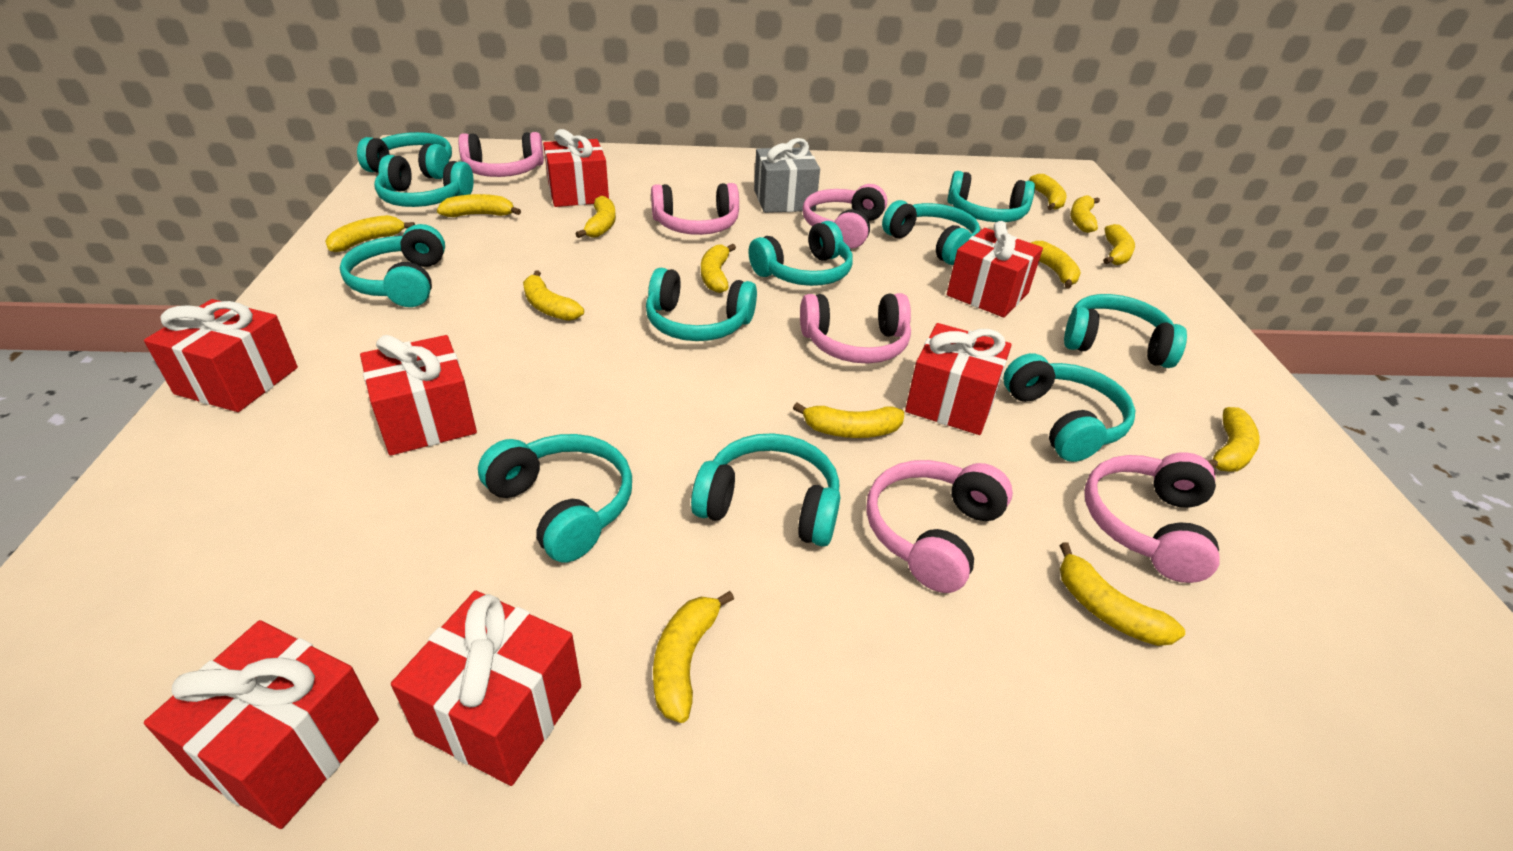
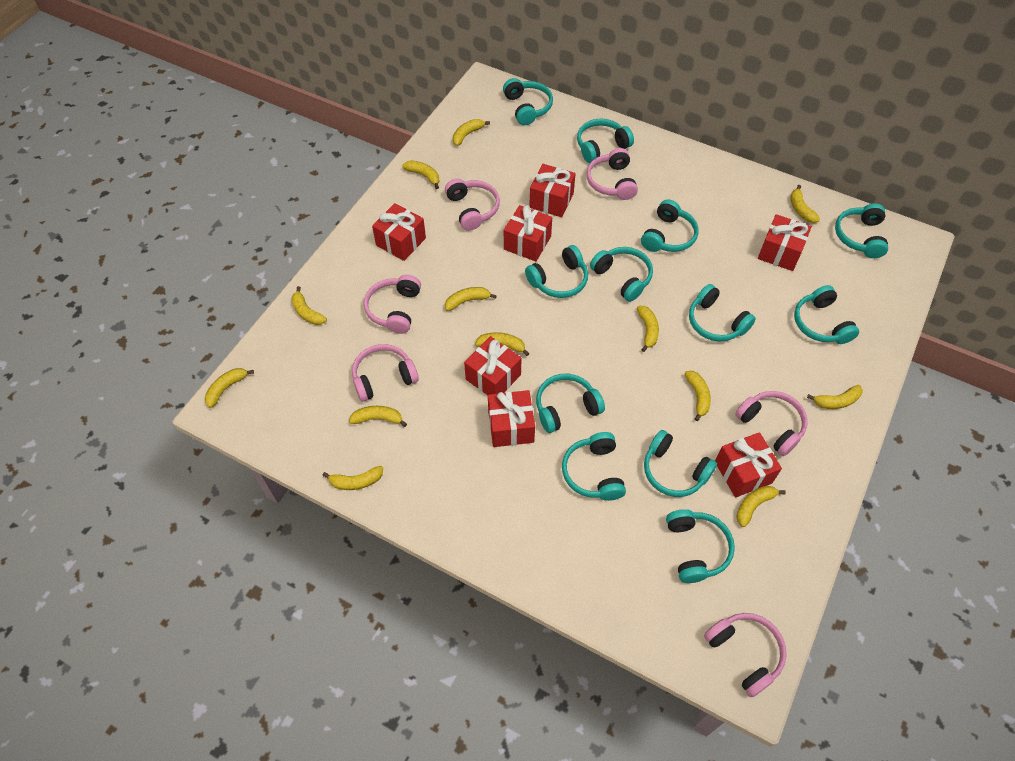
grey gift: 1 -> 0
turquoise headphones: 11 -> 12

